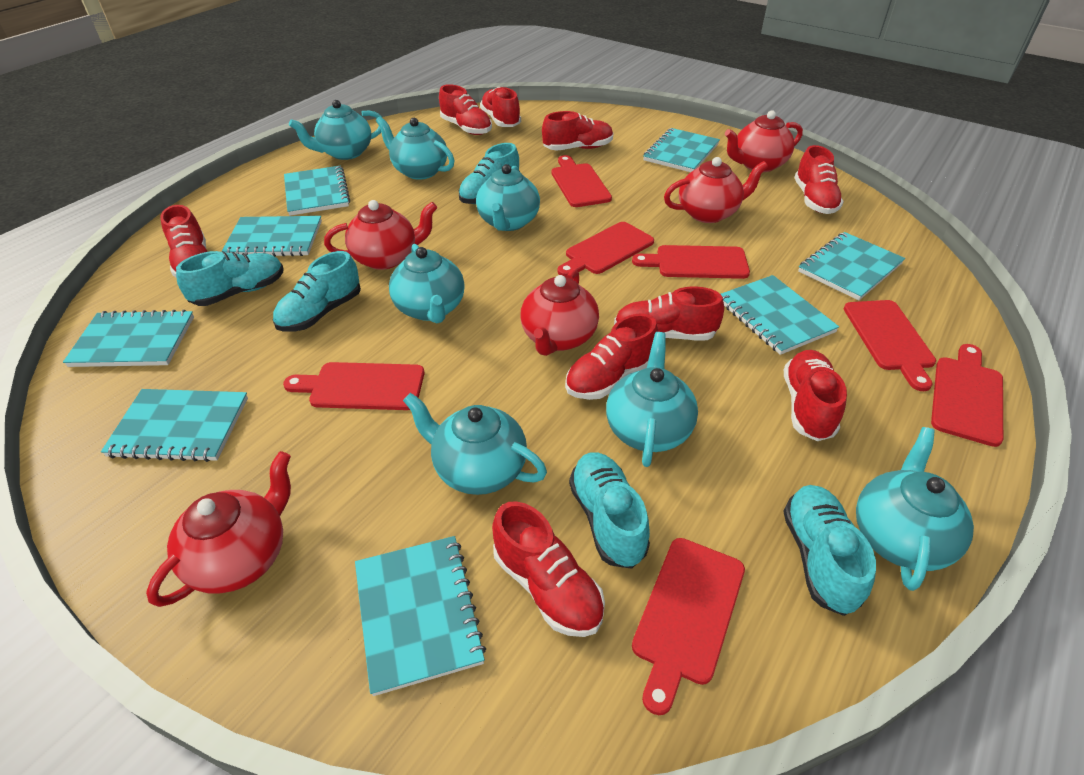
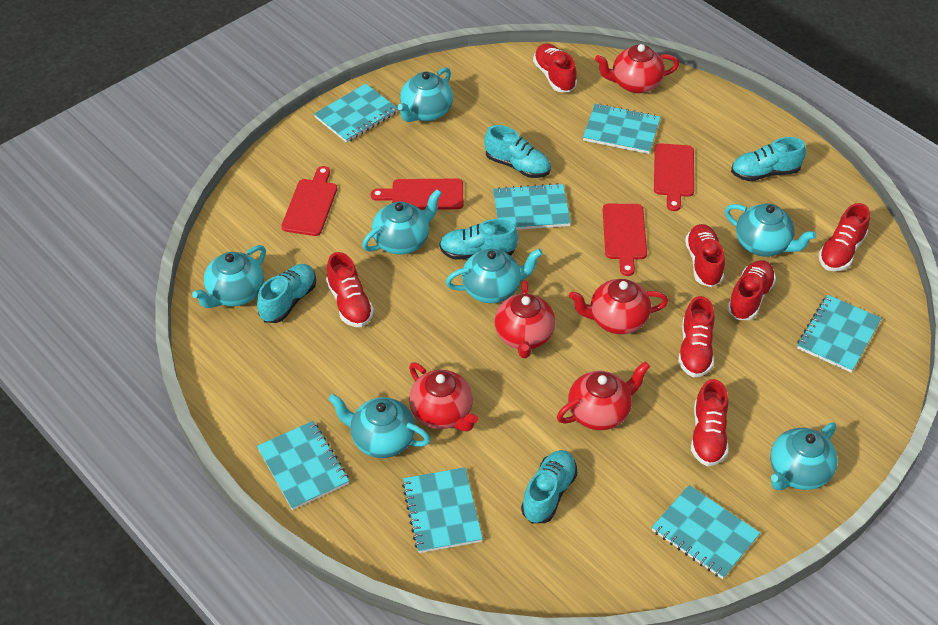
red cutting board: 7 -> 4
red shoe: 9 -> 7
turquoise notebook: 8 -> 7

